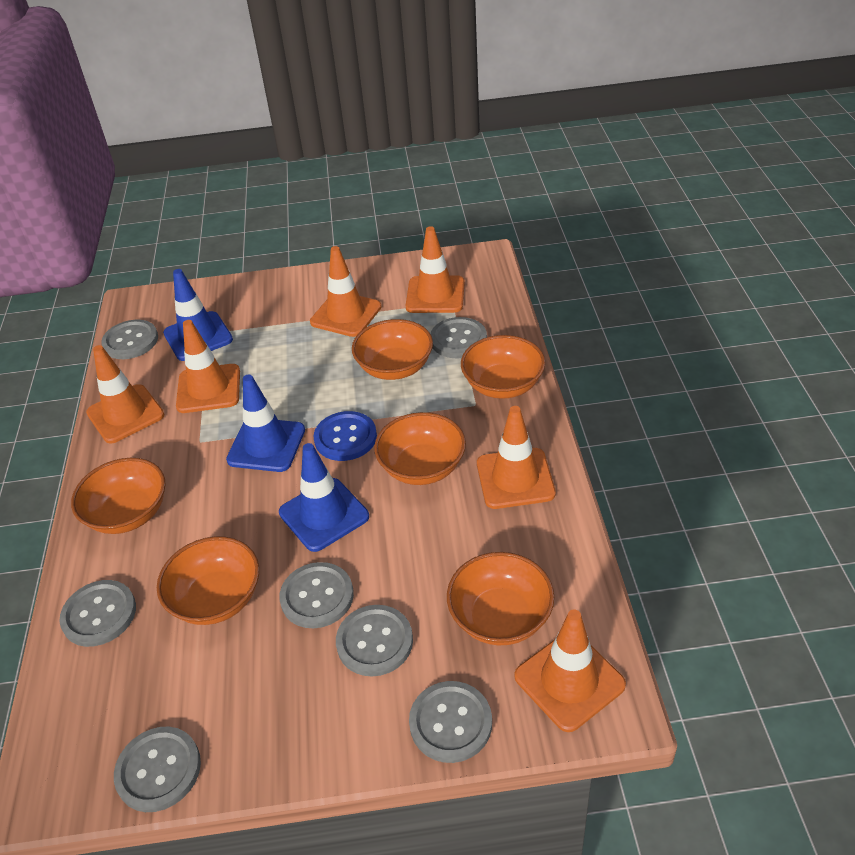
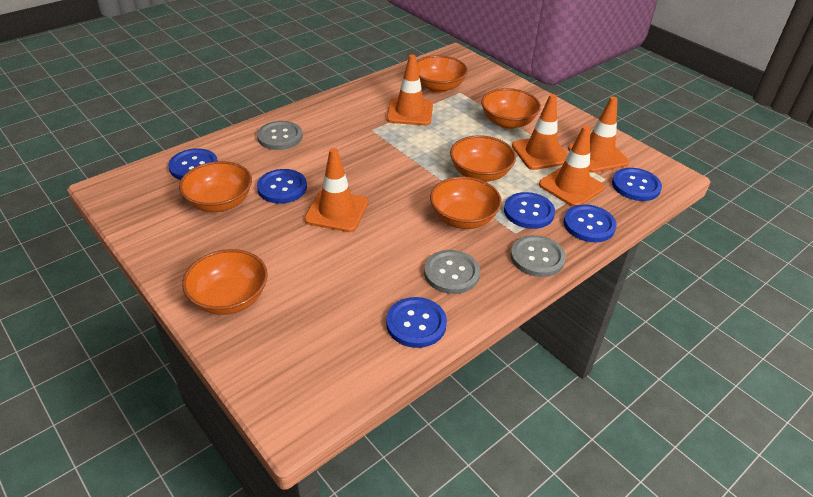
blue button: 1 -> 6
blue traffic cone: 3 -> 0
grey button: 7 -> 3
orange traffic cone: 6 -> 5

